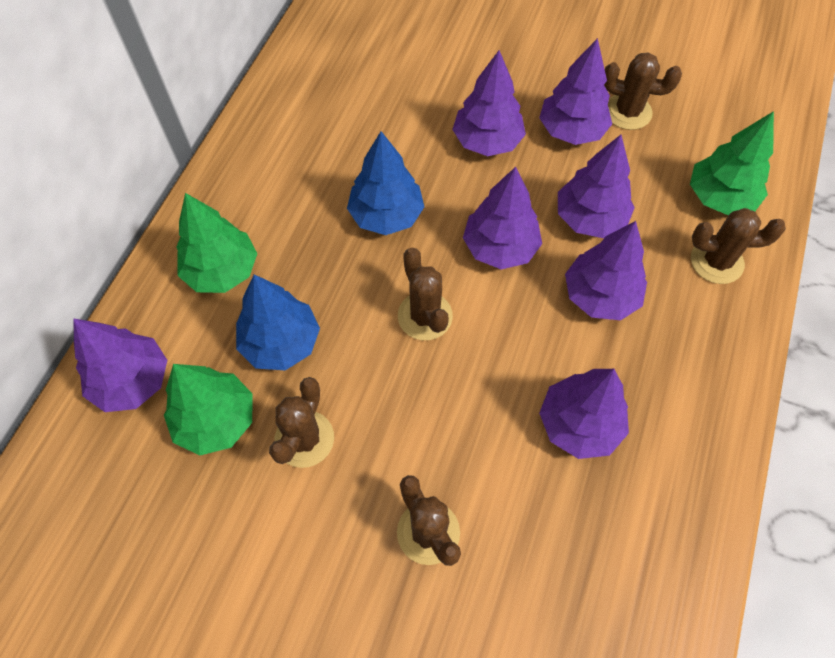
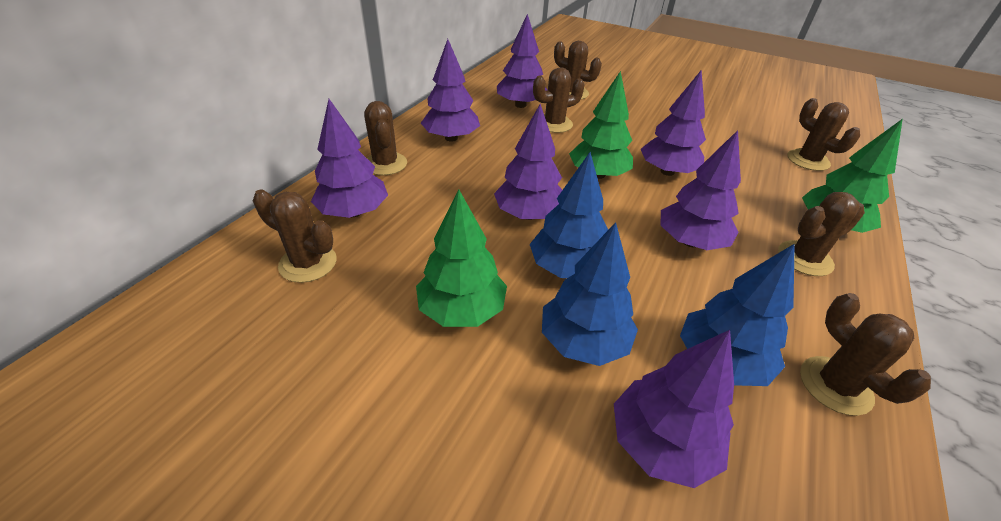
blue tree: 2 -> 3
brown cactus: 5 -> 7

